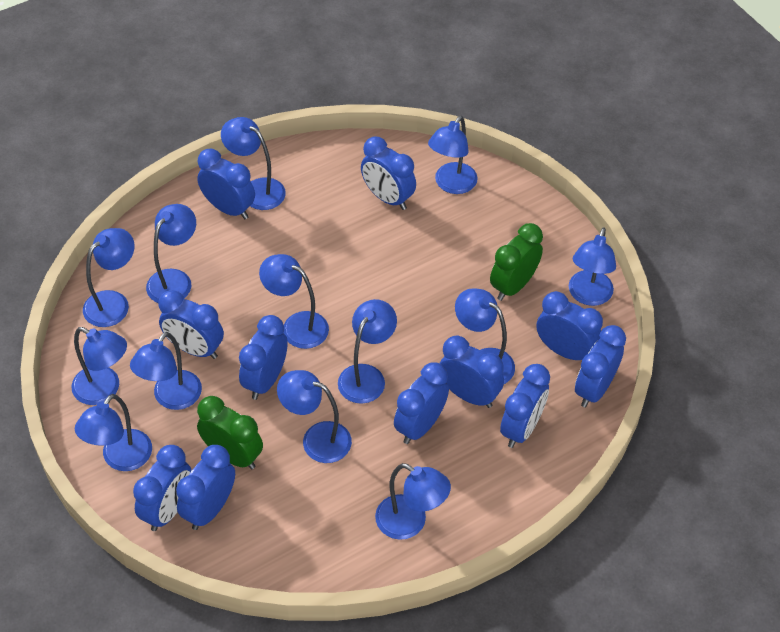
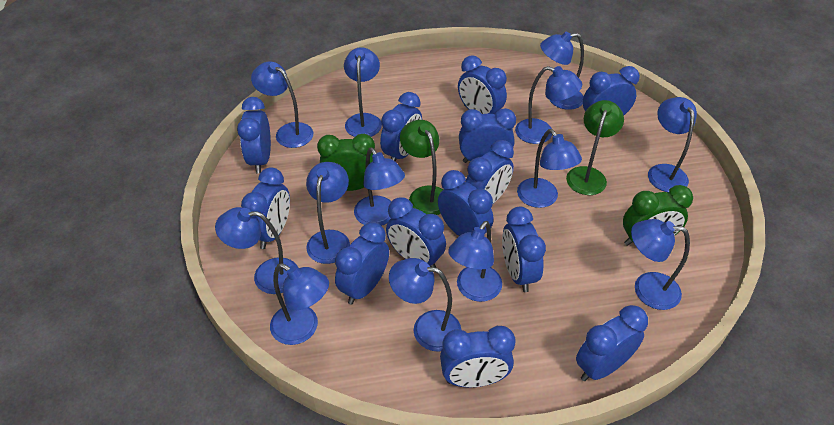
blue clock: 11 -> 13
green lamp: 0 -> 2

